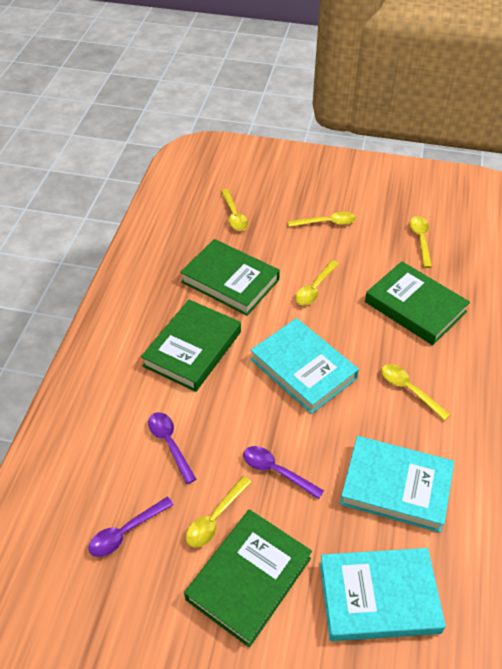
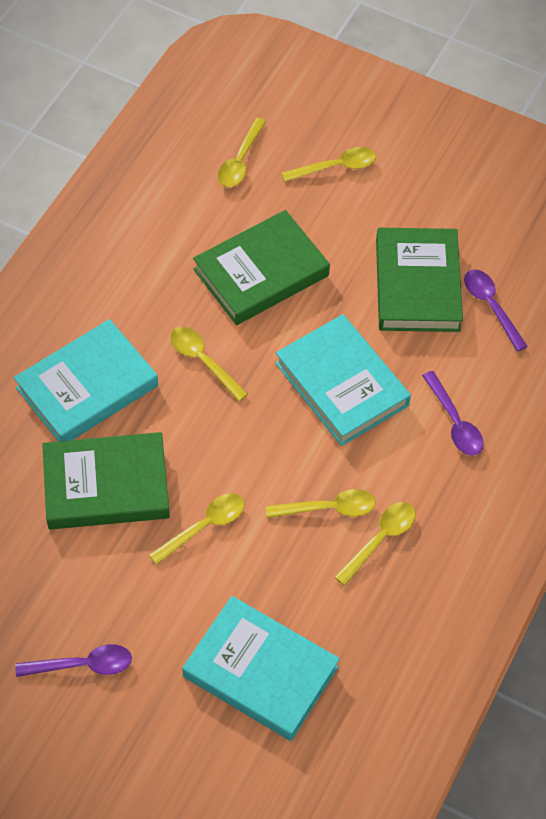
green book: 4 -> 3

